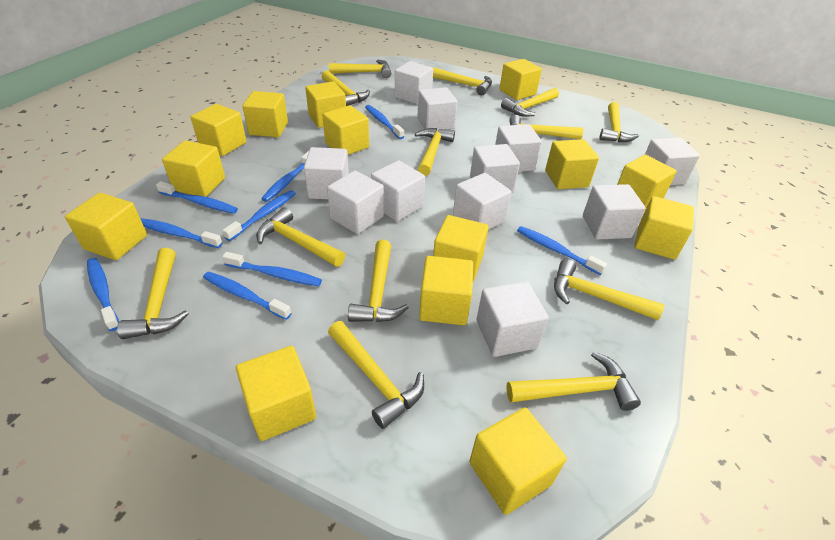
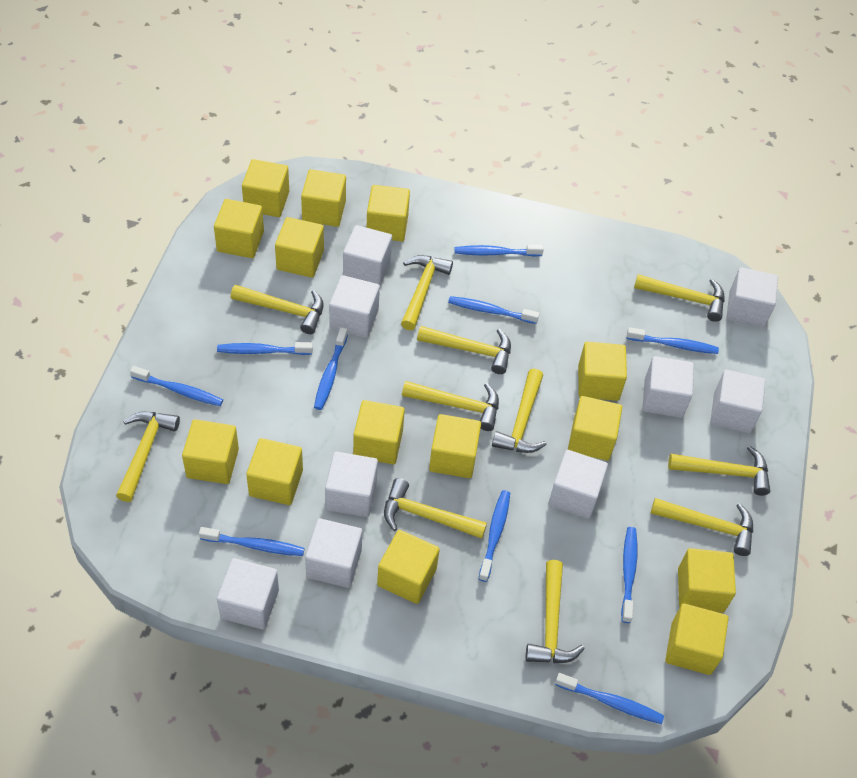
blue toothbrush: 9 -> 10
white cube: 11 -> 9
yellow hammer: 13 -> 11

